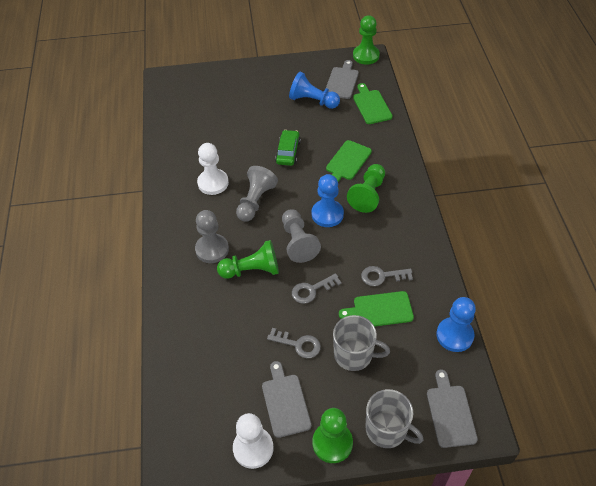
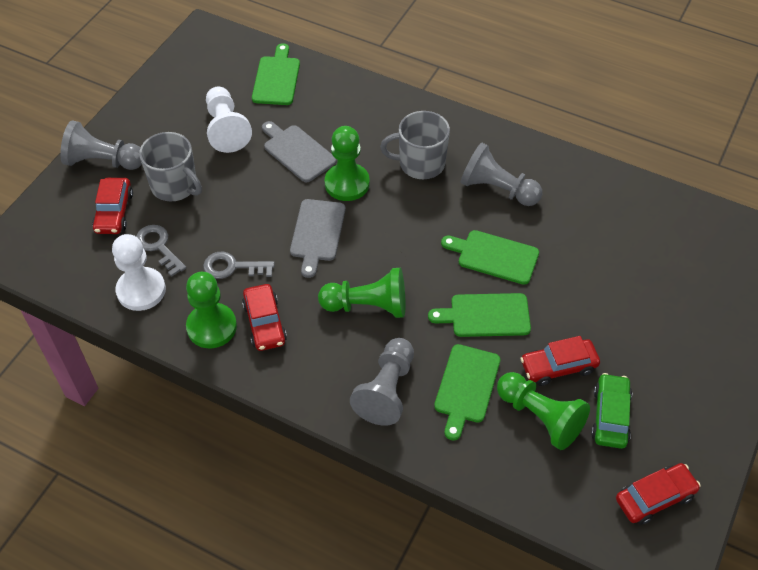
blue pawn: 3 -> 0
green cutting board: 3 -> 4
grey cutting board: 3 -> 2
grey key: 3 -> 2
red car: 0 -> 4

